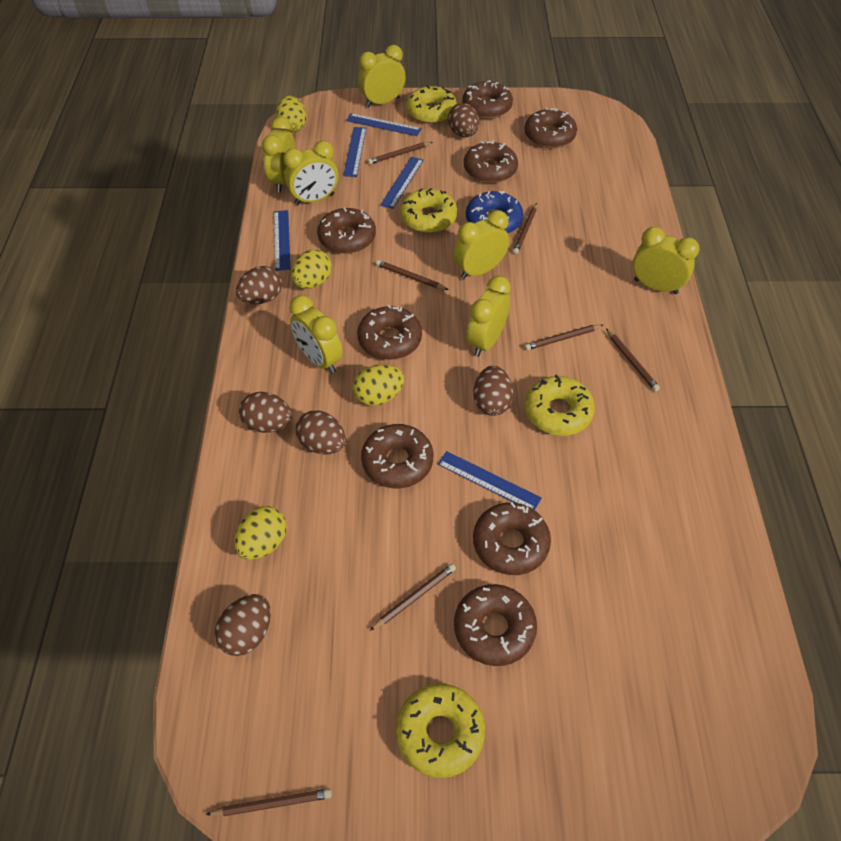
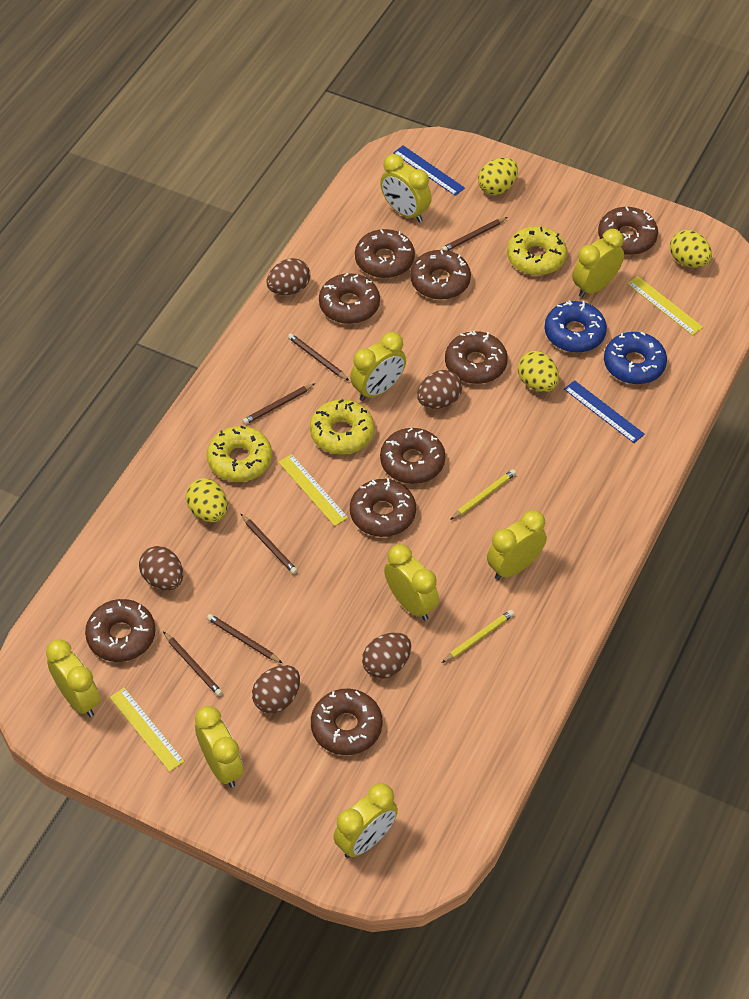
blue donut: 1 -> 2
blue ruler: 5 -> 2
brown donut: 8 -> 9
brown egg: 6 -> 5
brown pencil: 7 -> 6
yellow clock: 7 -> 8
yellow donut: 4 -> 3
yellow pencil: 0 -> 2
yellow ruler: 0 -> 3

